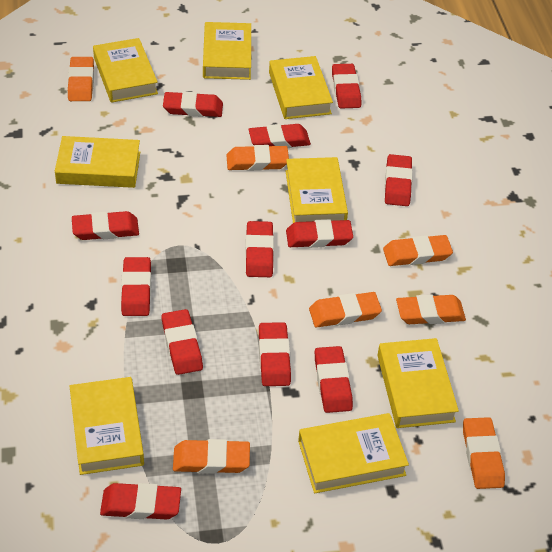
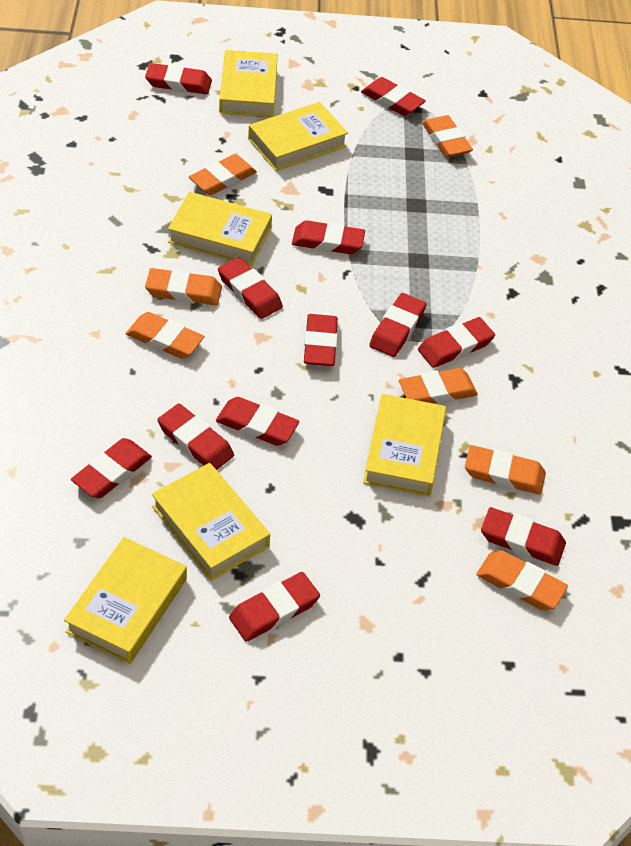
yellow book: 8 -> 6

